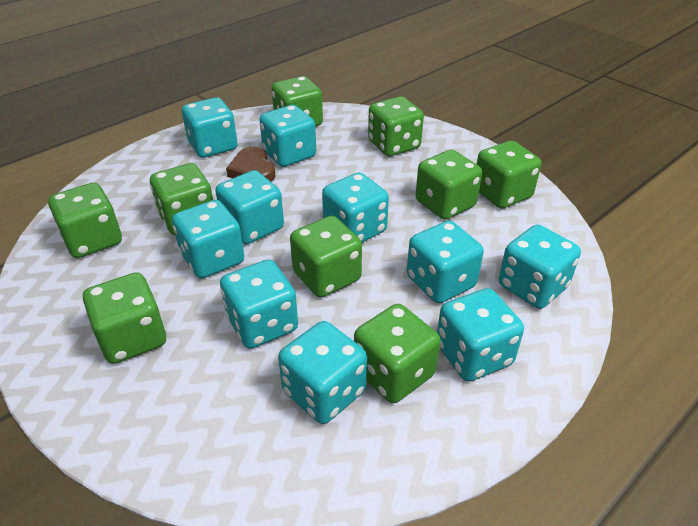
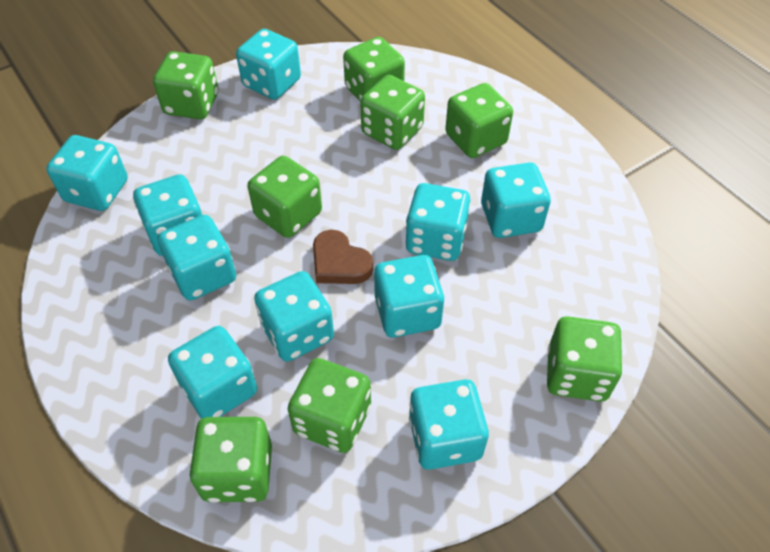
green dice: 9 -> 8

